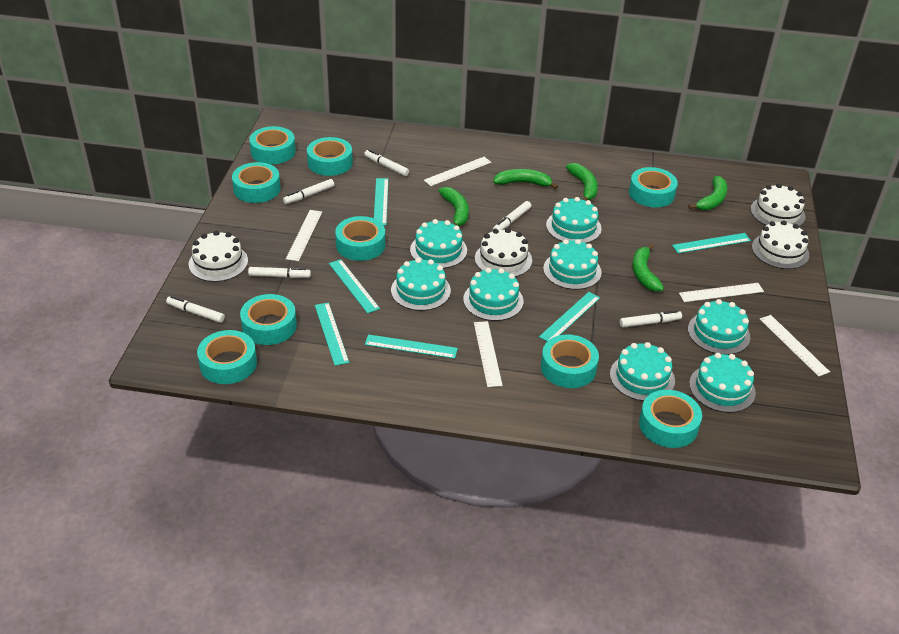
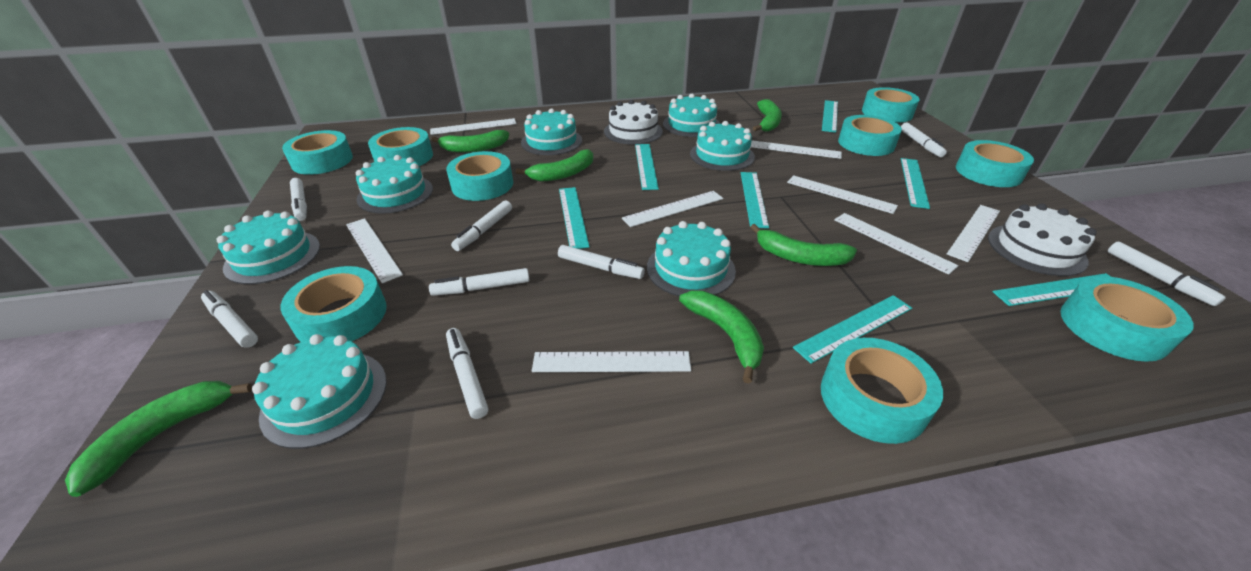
green banana: 5 -> 6
turquoise cake: 8 -> 7
turquoise ruler: 6 -> 7
white cake: 4 -> 2
white marker: 6 -> 8
white ruler: 5 -> 8

